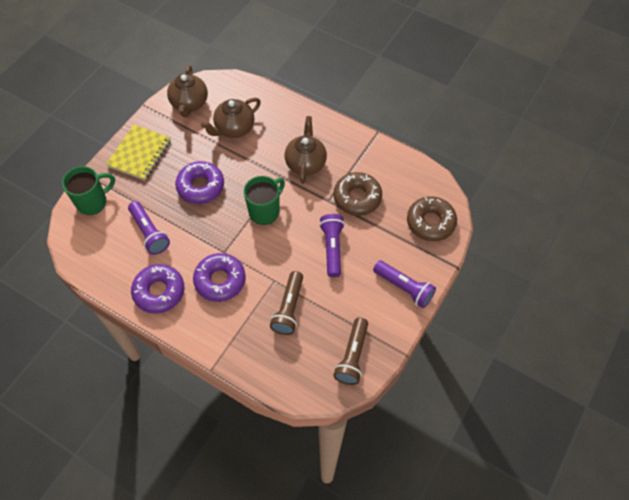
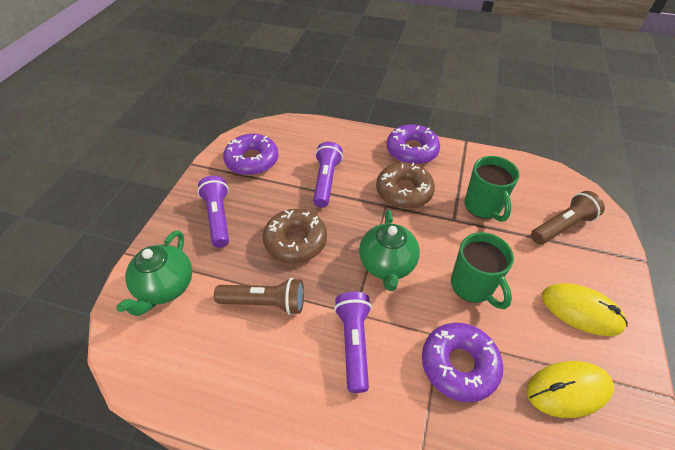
brown teapot: 3 -> 0
green teapot: 0 -> 2
yellow mouse: 0 -> 2
yellow notebook: 1 -> 0

